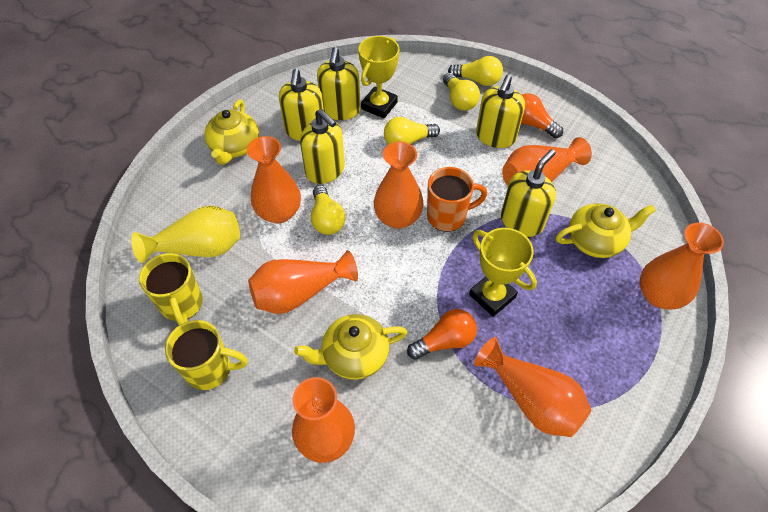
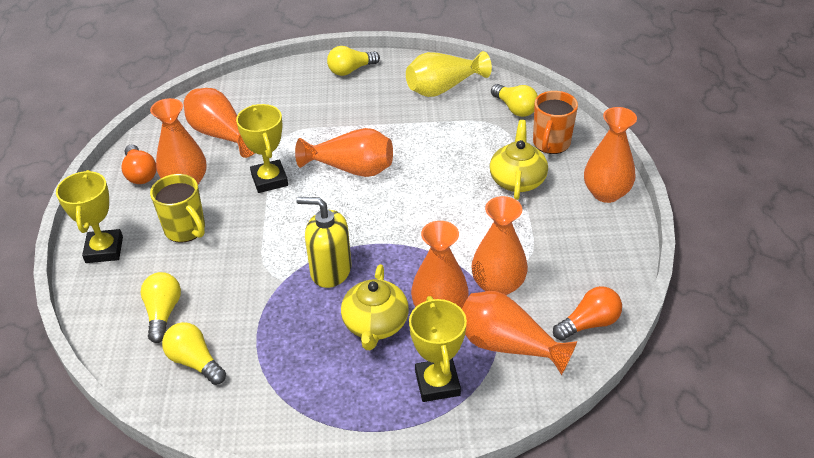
yellow mug: 2 -> 1
yellow soap dispenser: 5 -> 1
yellow teapot: 3 -> 2
yellow trophy: 2 -> 3

